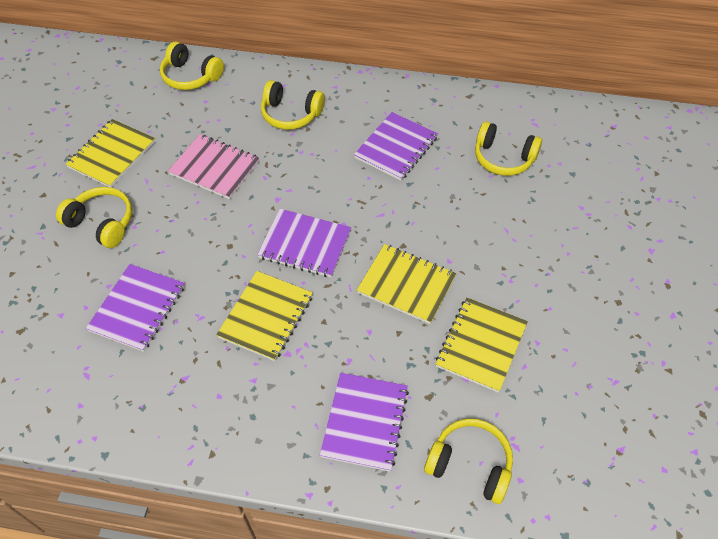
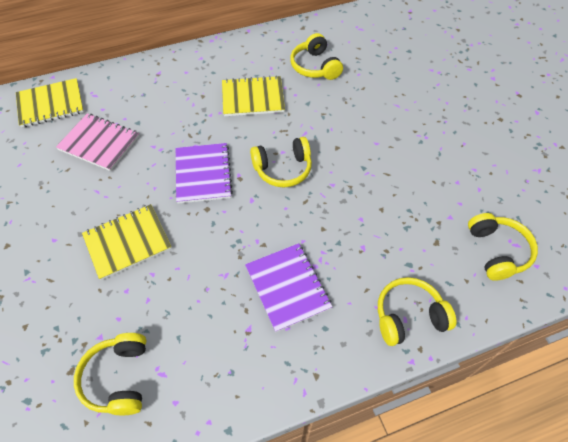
purple notebook: 4 -> 2
yellow notebook: 4 -> 3

